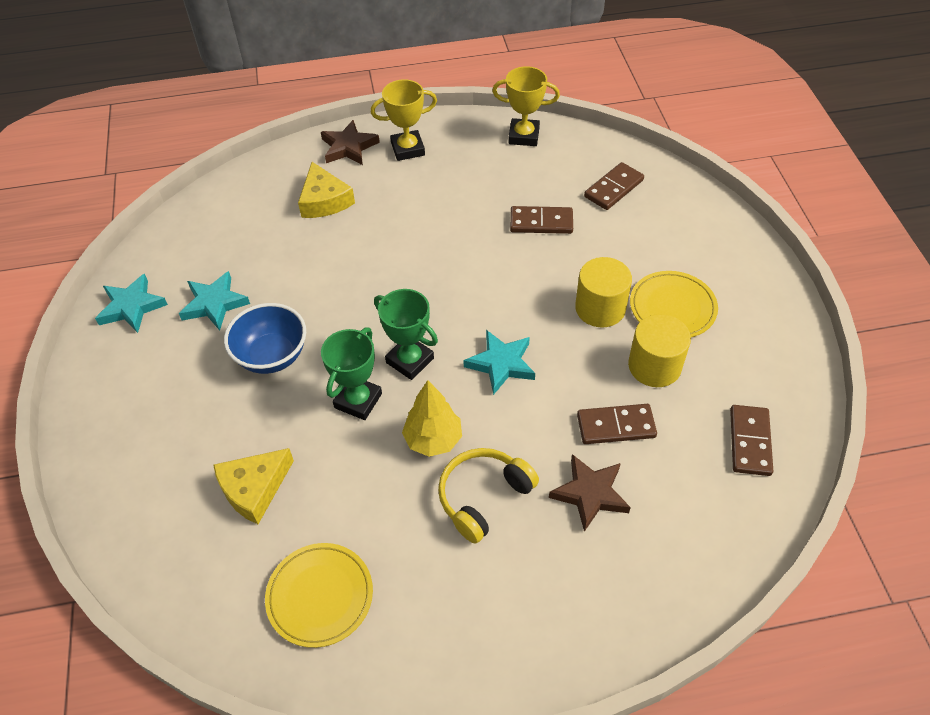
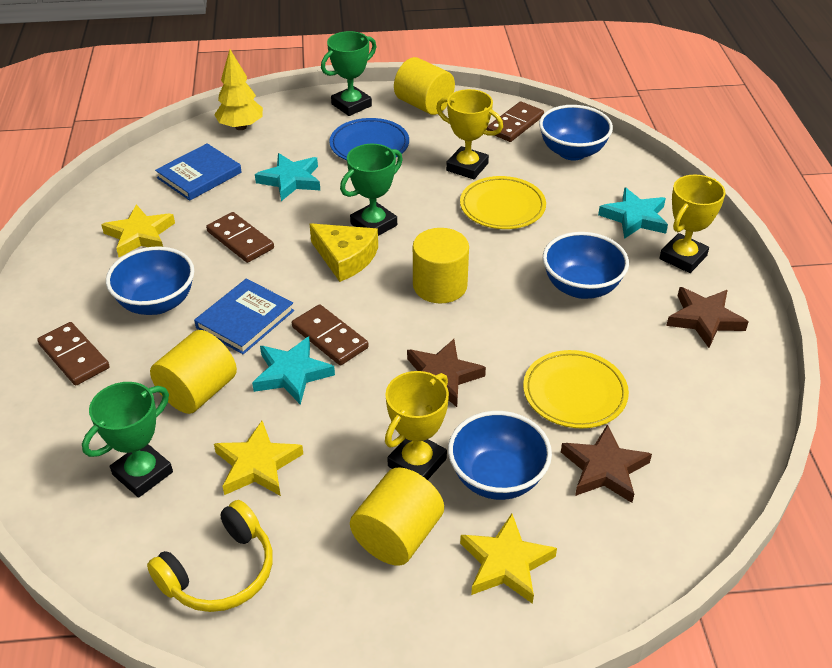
blue book: 0 -> 2
blue bowl: 1 -> 4
blue plate: 0 -> 1
brown star: 2 -> 3
green trophy: 2 -> 3
yellow cheese: 2 -> 1
yellow cylinder: 2 -> 4
yellow star: 0 -> 3
yellow trophy: 2 -> 3

